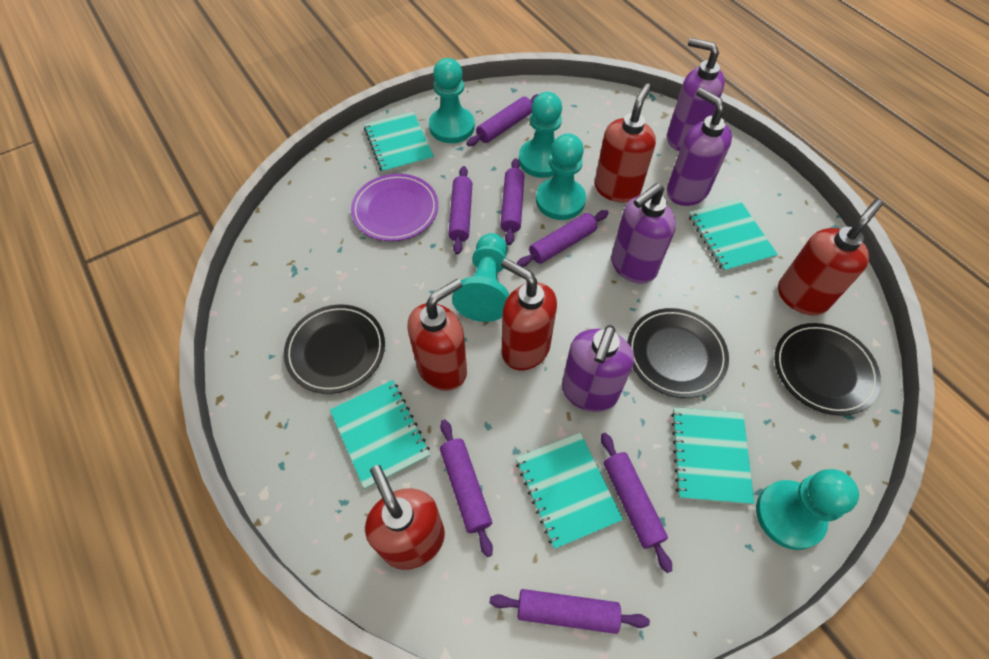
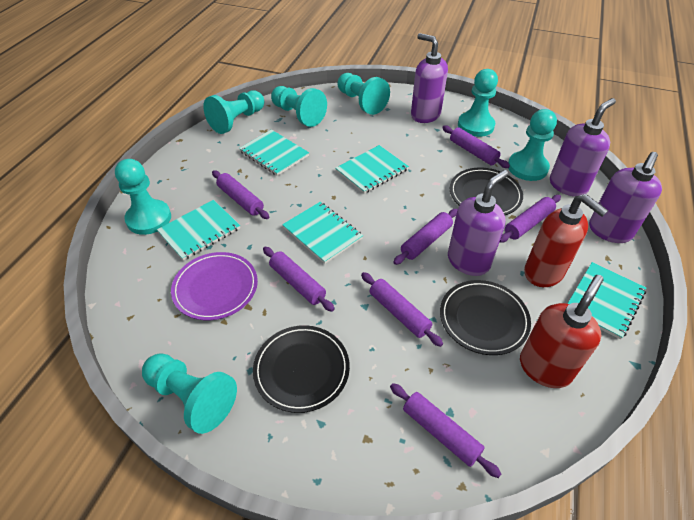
red soap dispenser: 5 -> 2
turquoise pawn: 5 -> 7

